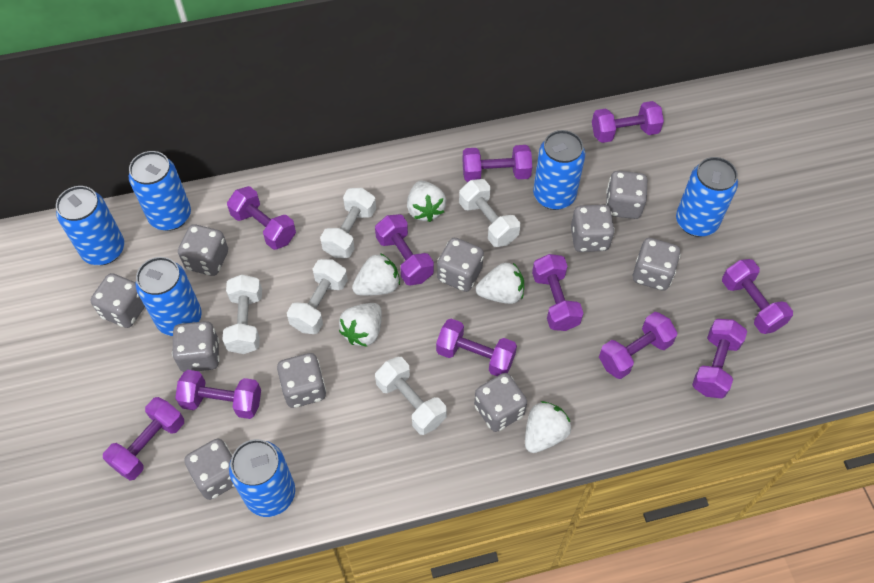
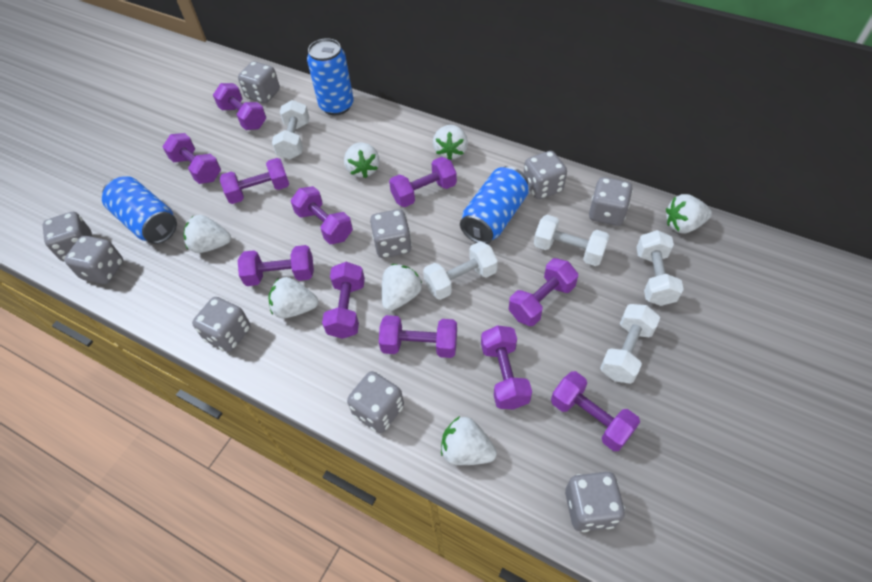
blue can: 6 -> 3
grey dice: 10 -> 9
white strawberry: 5 -> 7

